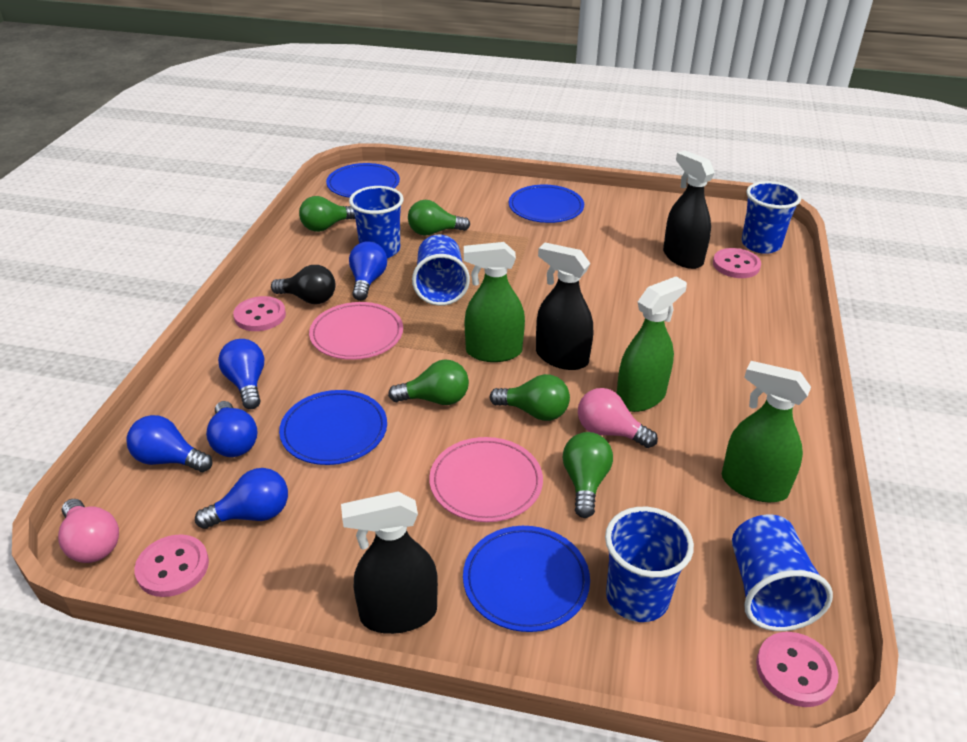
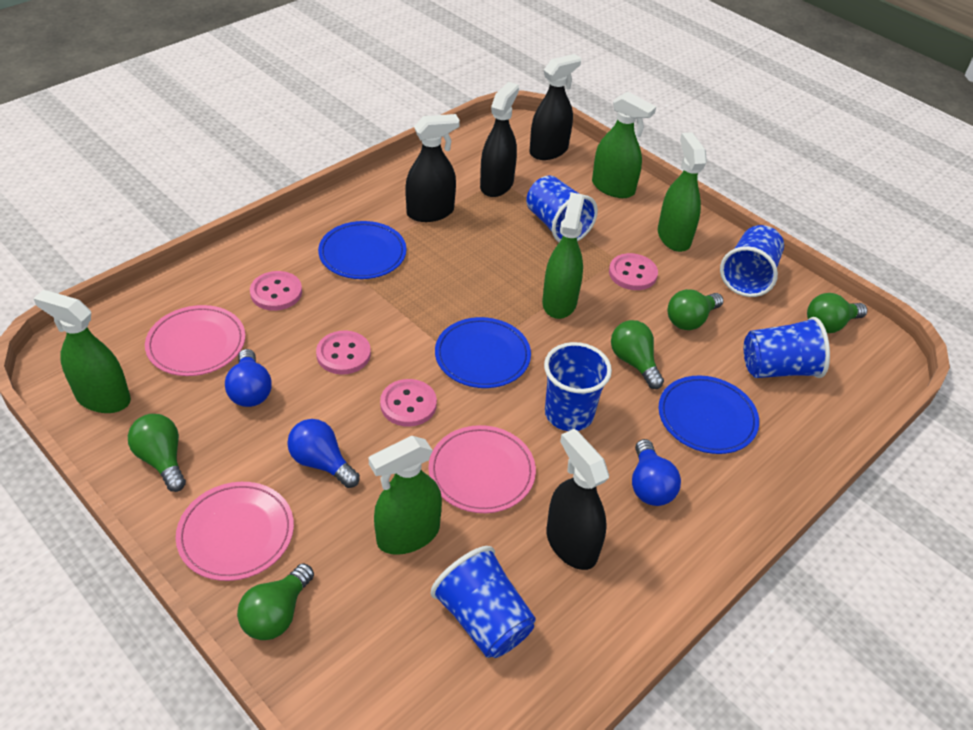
black light bulb: 1 -> 0
black spray bottle: 3 -> 4
blue light bulb: 5 -> 3
blue plate: 4 -> 3
green spray bottle: 3 -> 5
pink light bulb: 2 -> 0
pink plate: 2 -> 3

